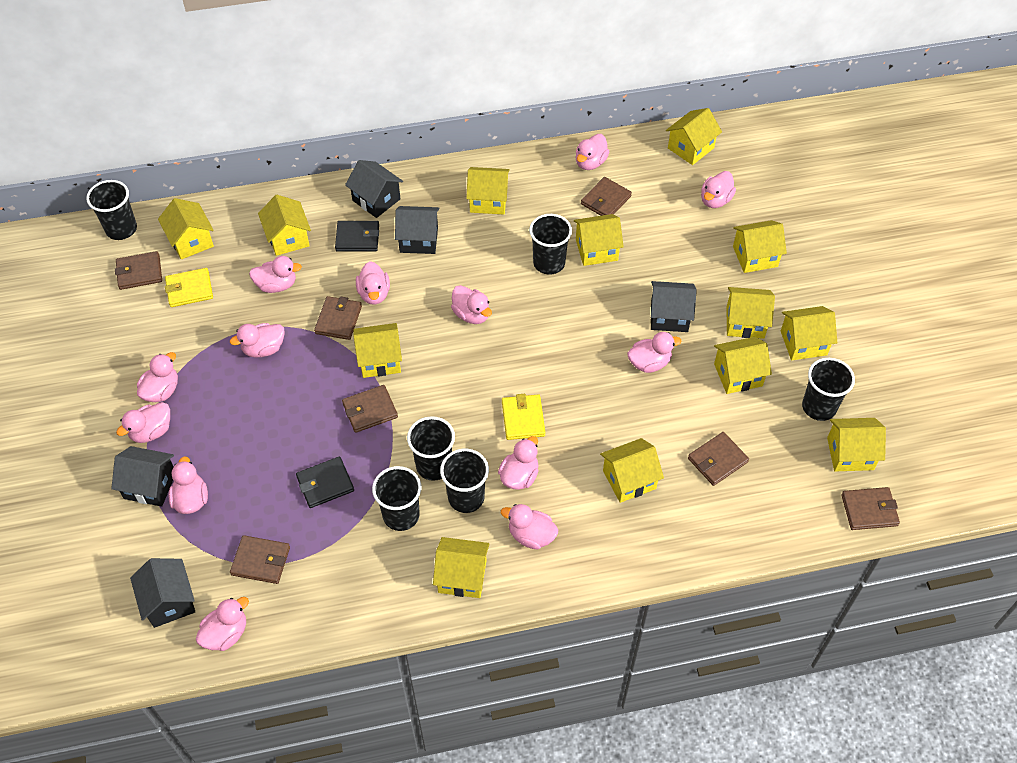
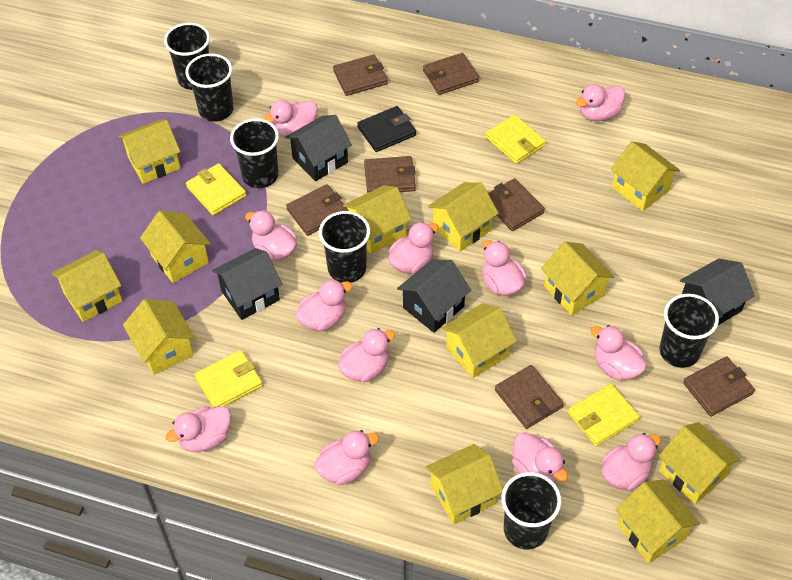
black house: 5 -> 4
black wallet: 2 -> 1
pink duck: 13 -> 12
yellow house: 13 -> 12
yellow wallet: 2 -> 4

